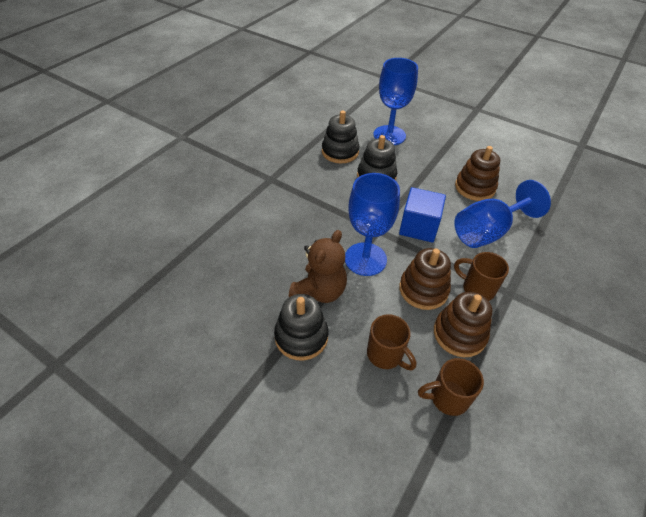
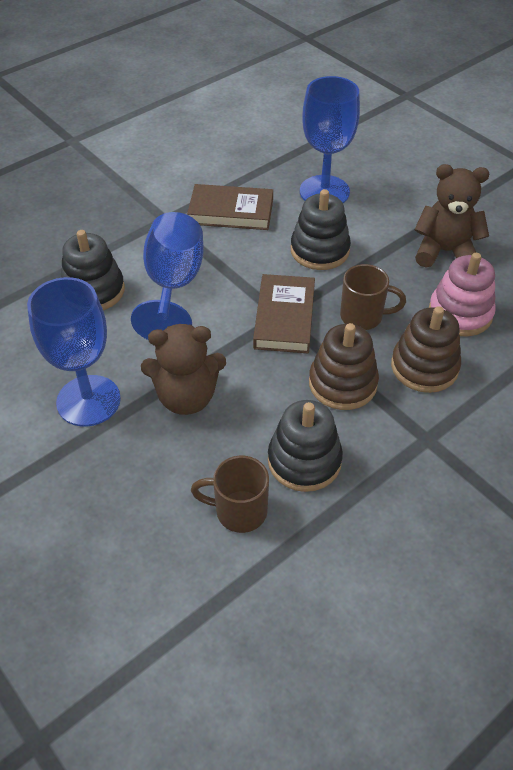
blue cube: 1 -> 0
brown book: 0 -> 2
brown mug: 3 -> 2
brown stacking toy: 3 -> 2
brown teddy bear: 1 -> 2
pink stacking toy: 0 -> 1

